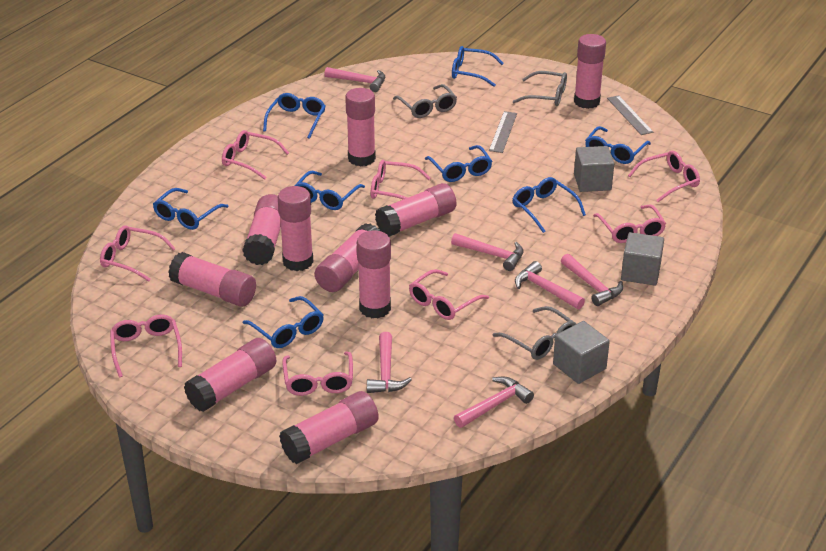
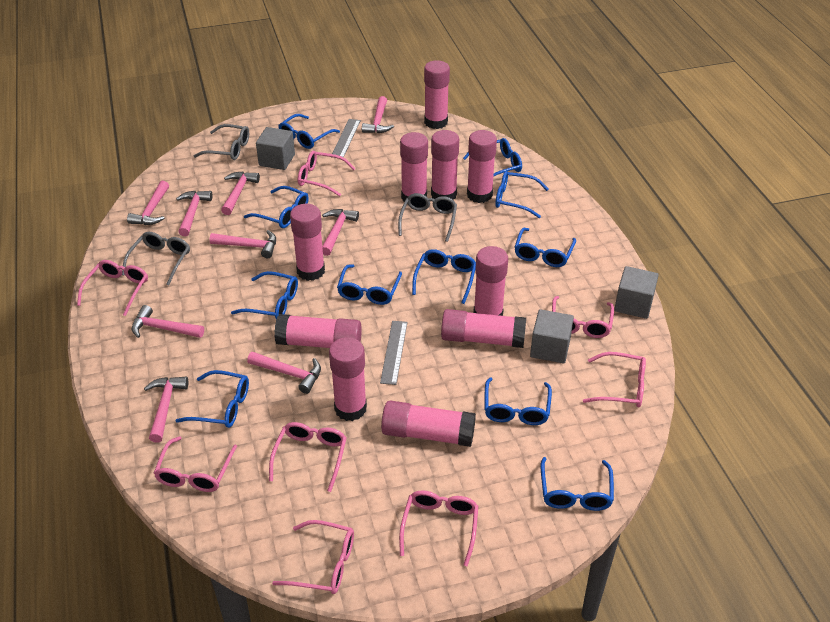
blue glasses: 8 -> 11
pink hammer: 6 -> 9

